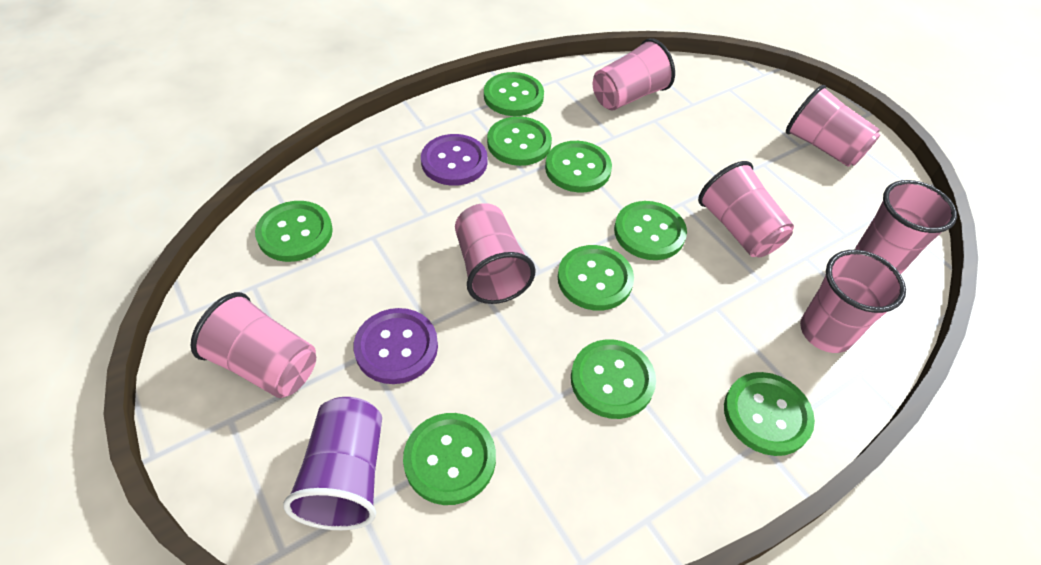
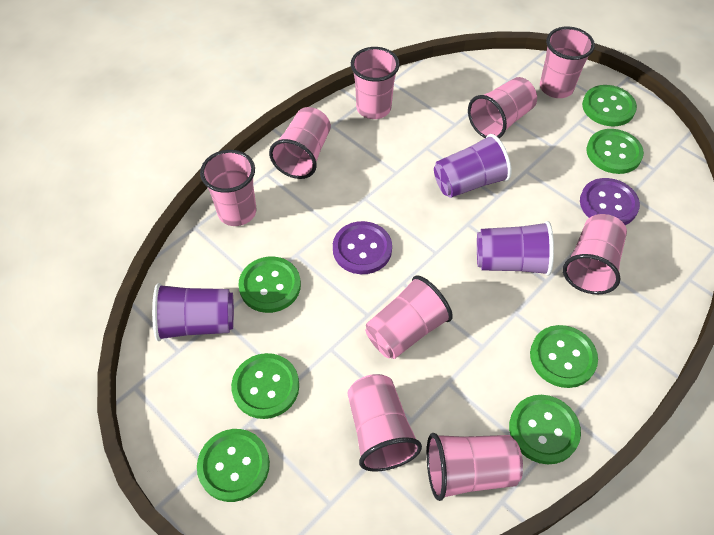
green button: 9 -> 7
pink cup: 7 -> 9
purple cup: 1 -> 3

